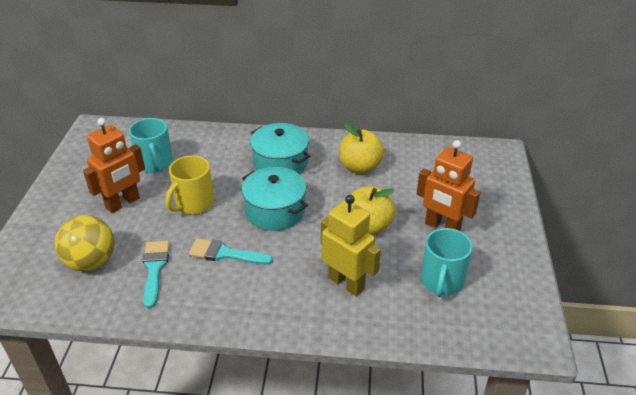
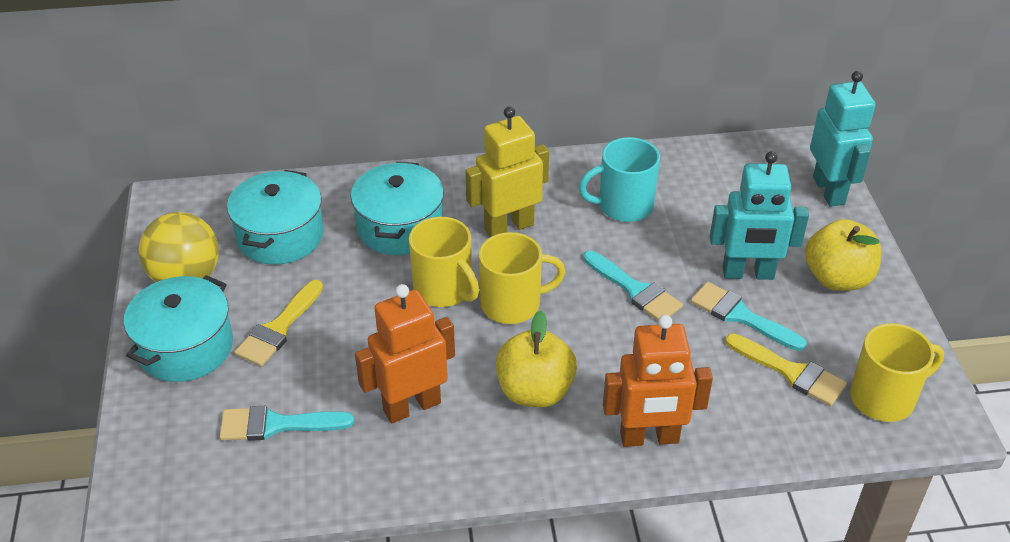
turquoise brush: 2 -> 3
turquoise mug: 2 -> 1
turquoise pot: 2 -> 3
turquoise robot: 0 -> 2
yellow brush: 0 -> 2
yellow mug: 1 -> 3

